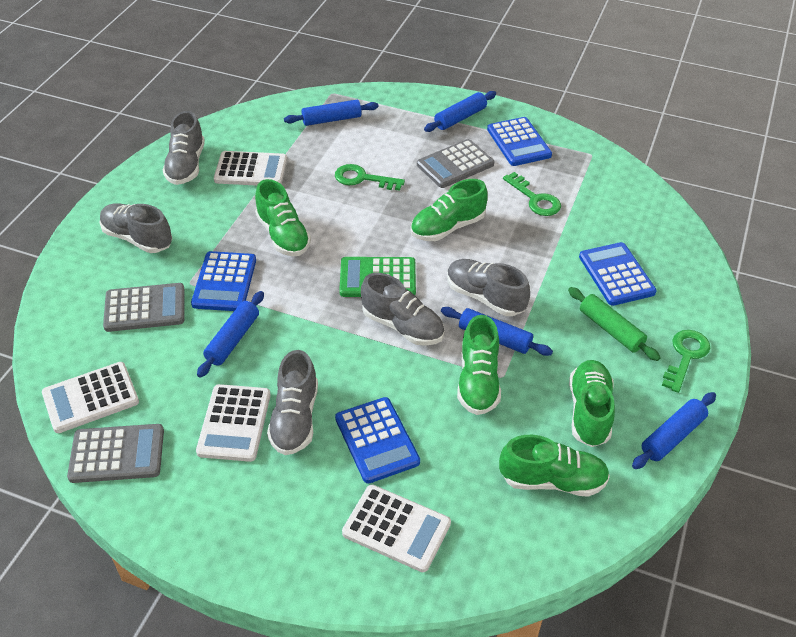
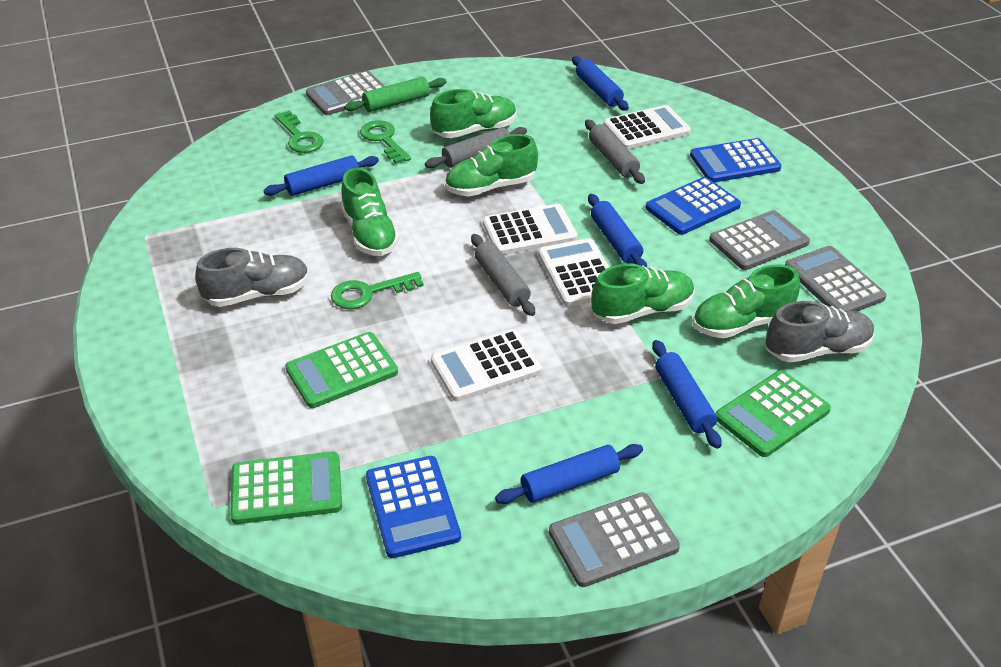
blue calculator: 4 -> 3
green calculator: 1 -> 3
grey calculator: 3 -> 4
grey rolling pin: 0 -> 3
grey shoe: 5 -> 2

